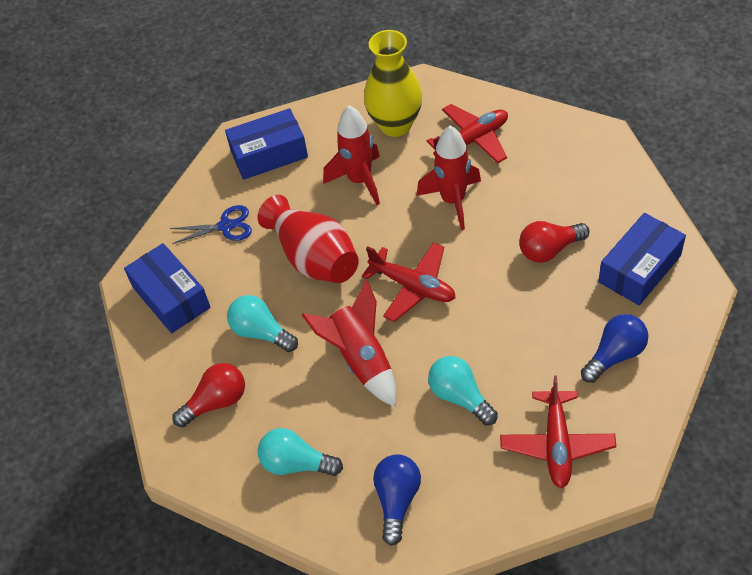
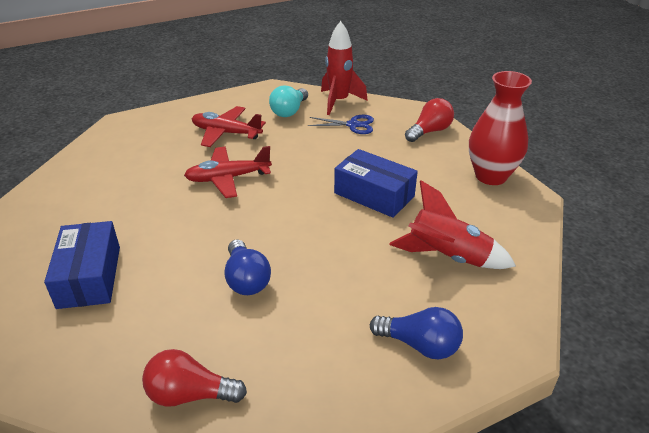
blue box: 3 -> 2
red plane: 3 -> 2
red rocket: 3 -> 2
turquoise light bulb: 3 -> 1
yellow vase: 1 -> 0

